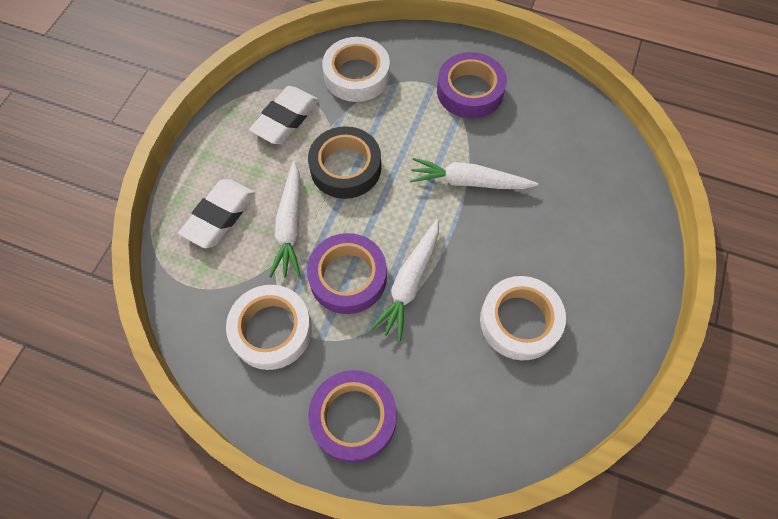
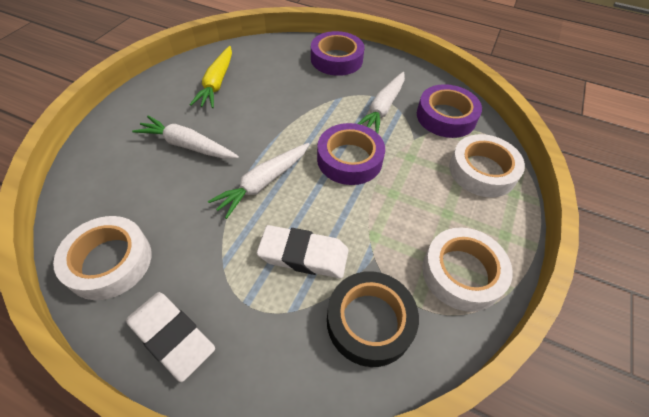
yellow carrot: 0 -> 1

